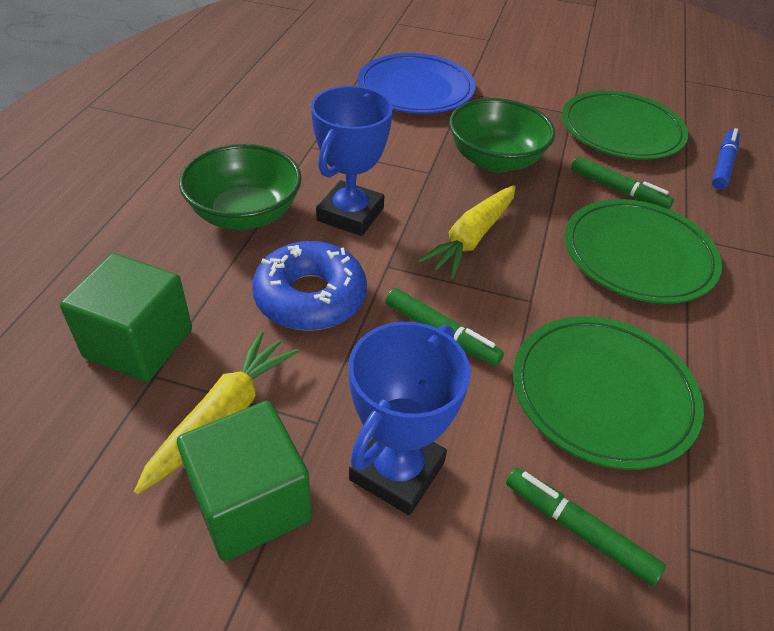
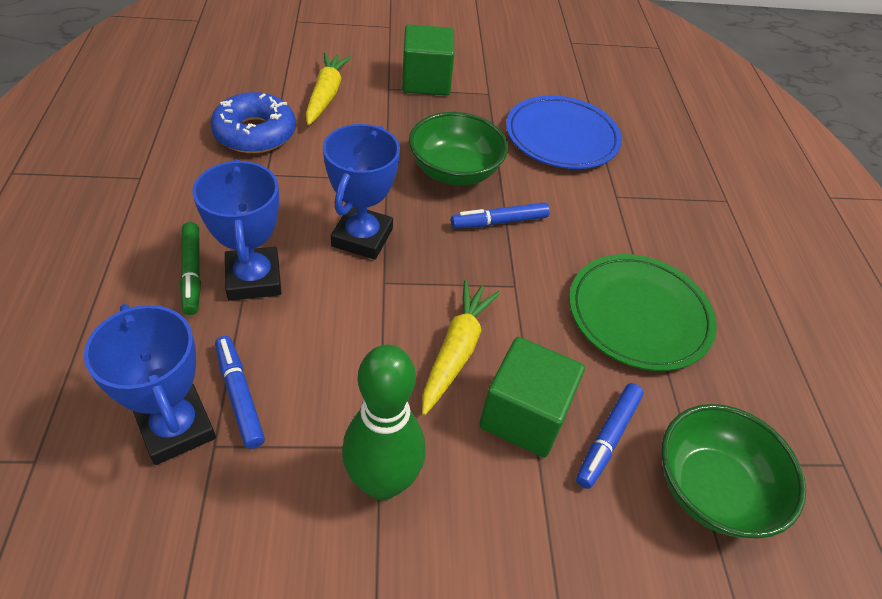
blue marker: 1 -> 3
blue trophy: 2 -> 3
green bowling pin: 0 -> 1
green marker: 3 -> 1
green plate: 3 -> 1

